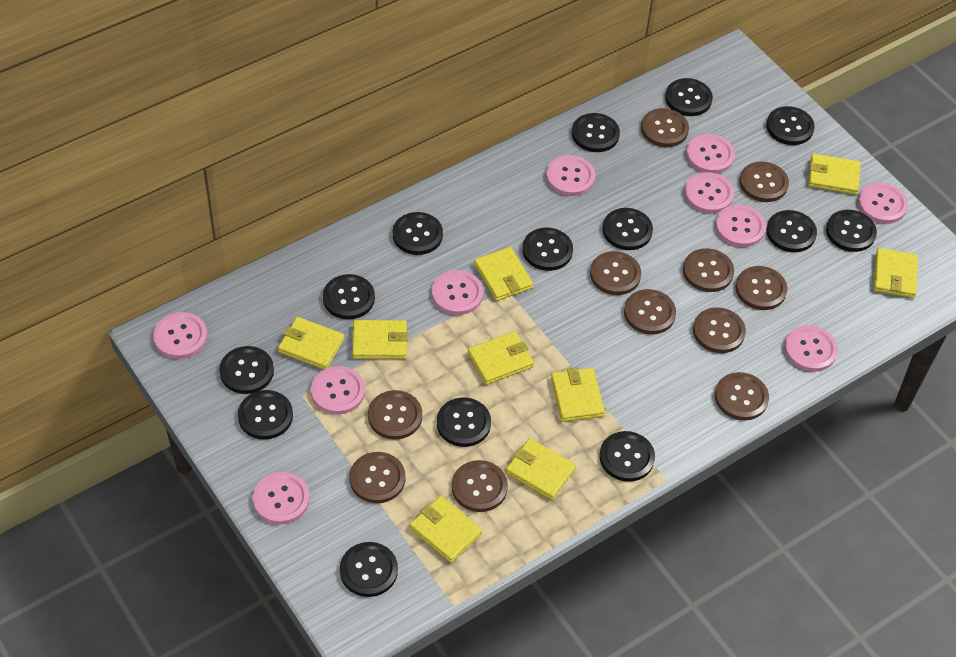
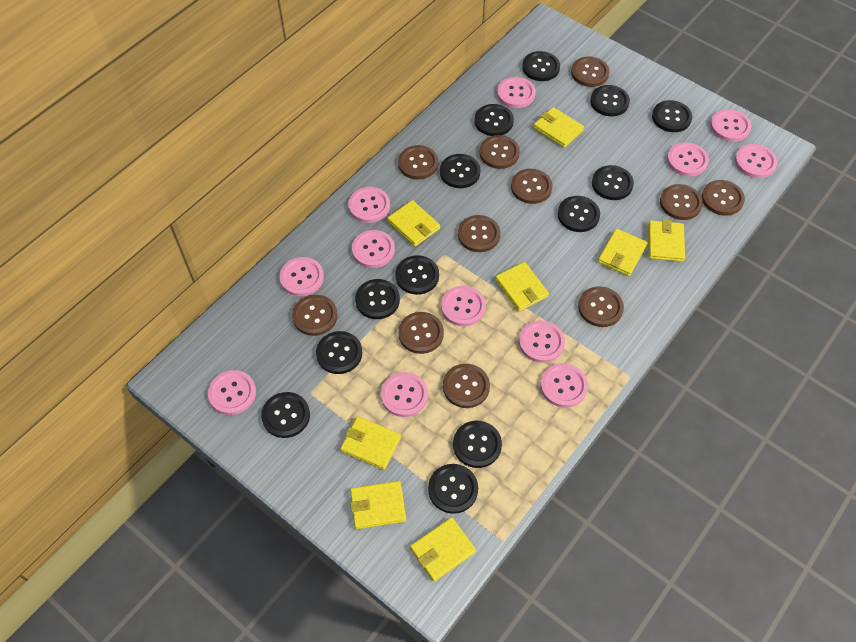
black button: 14 -> 13
pink button: 10 -> 12
yellow wallet: 9 -> 8

